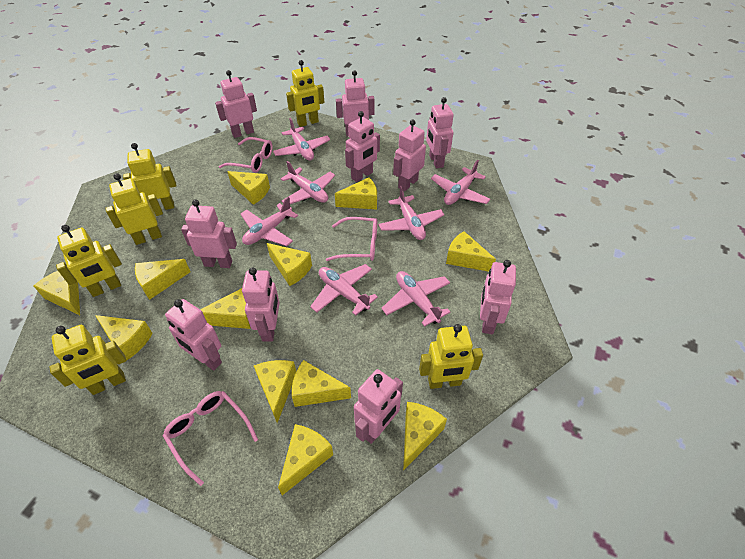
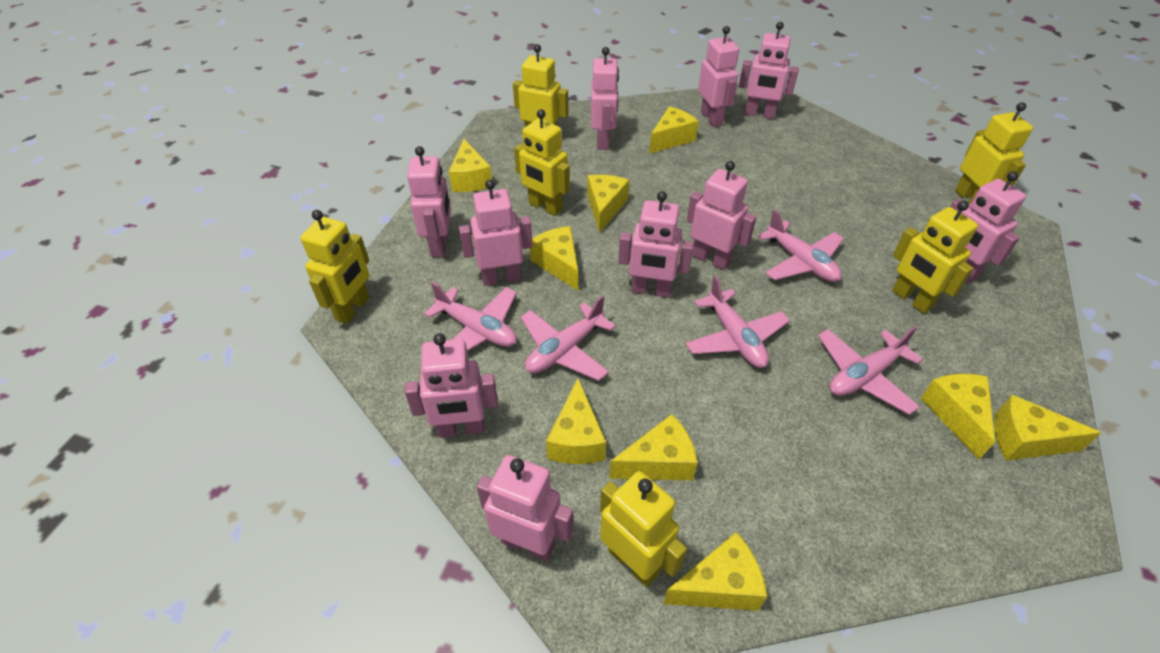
pink glasses: 3 -> 0
pink plane: 7 -> 5
yellow cheese: 12 -> 9

